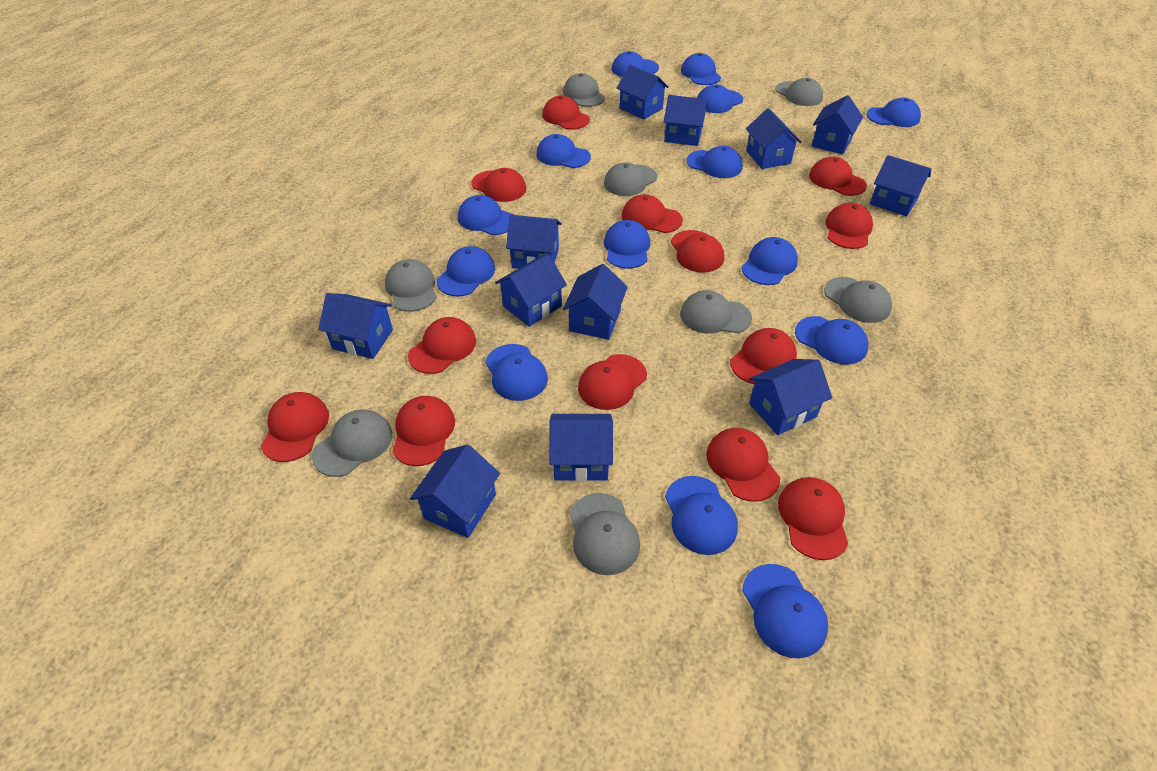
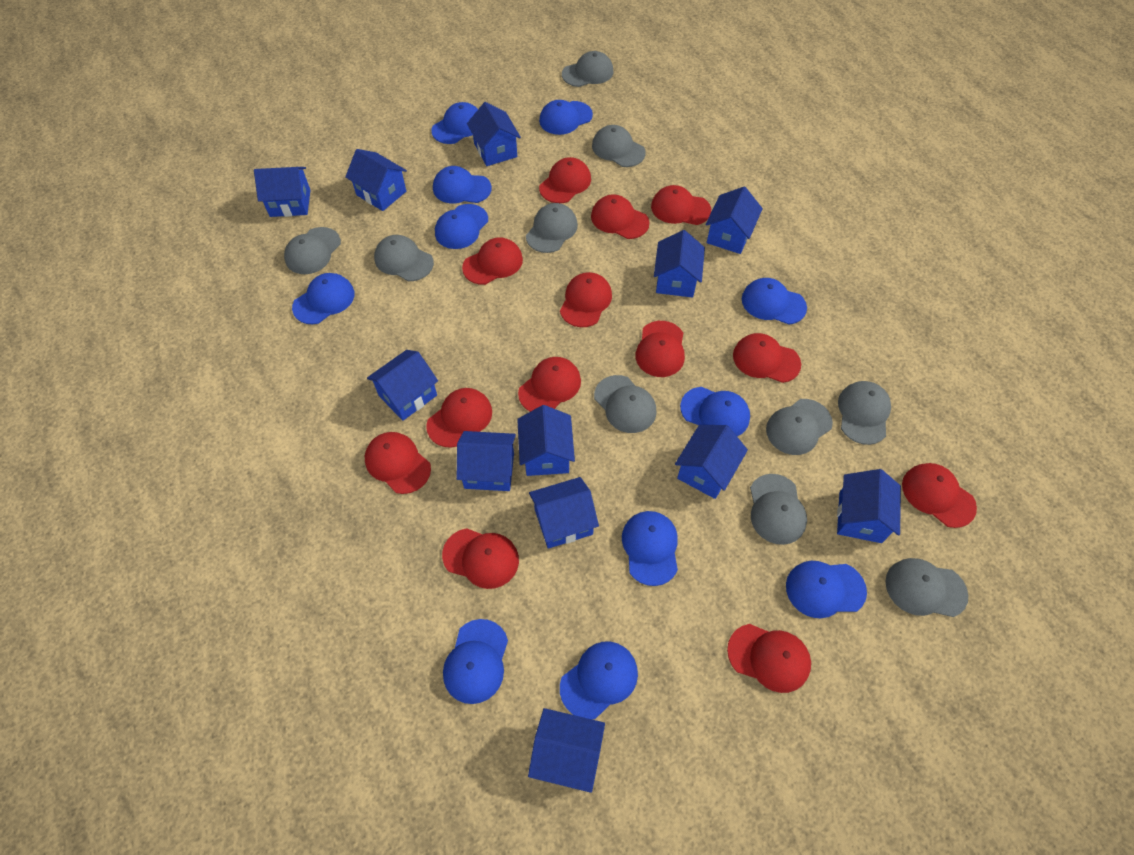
blue cap: 14 -> 11
grey cap: 8 -> 10

